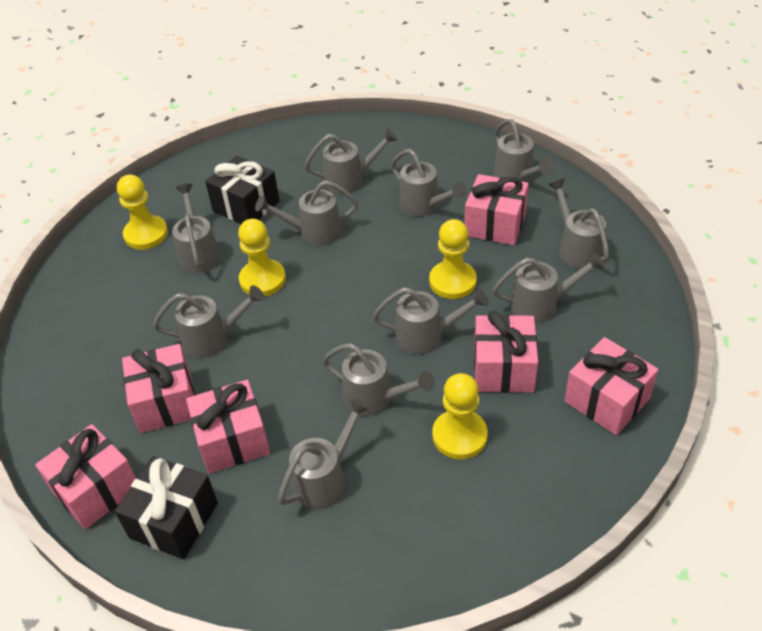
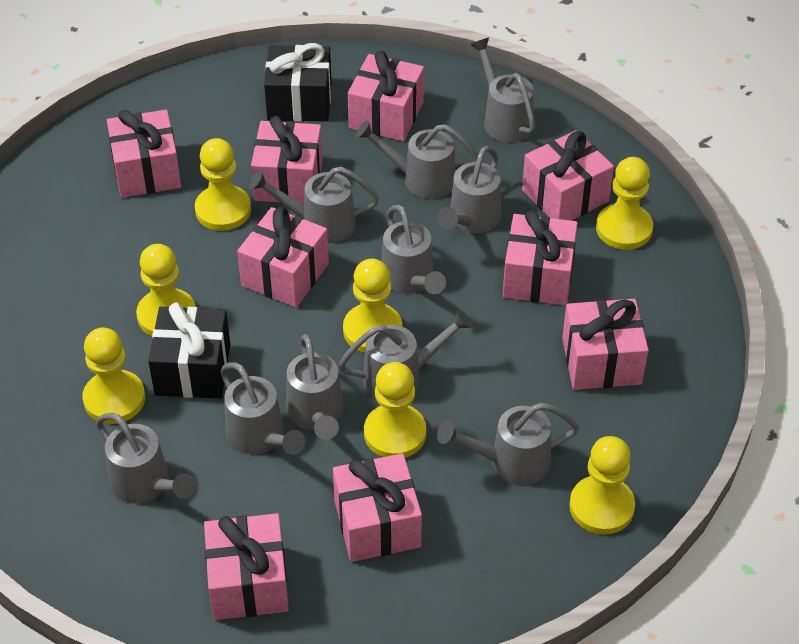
grey watering can: 11 -> 10
pink gift: 6 -> 9
yellow pawn: 4 -> 7

